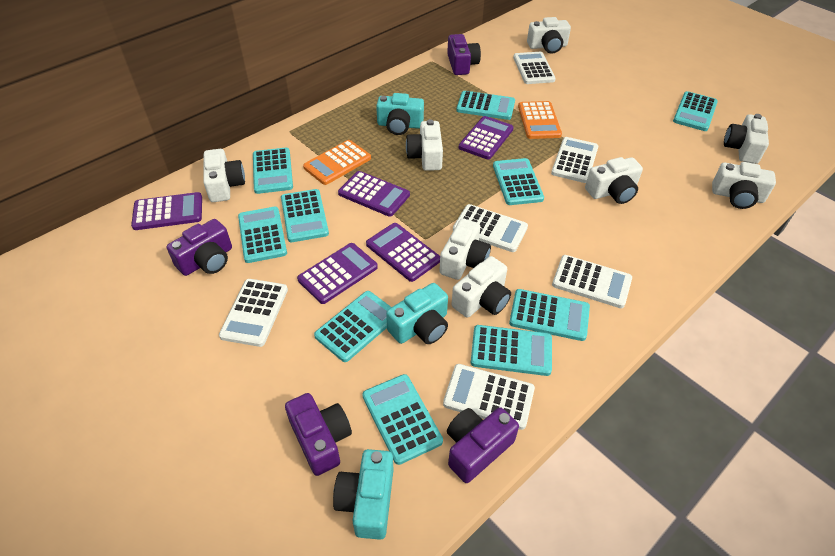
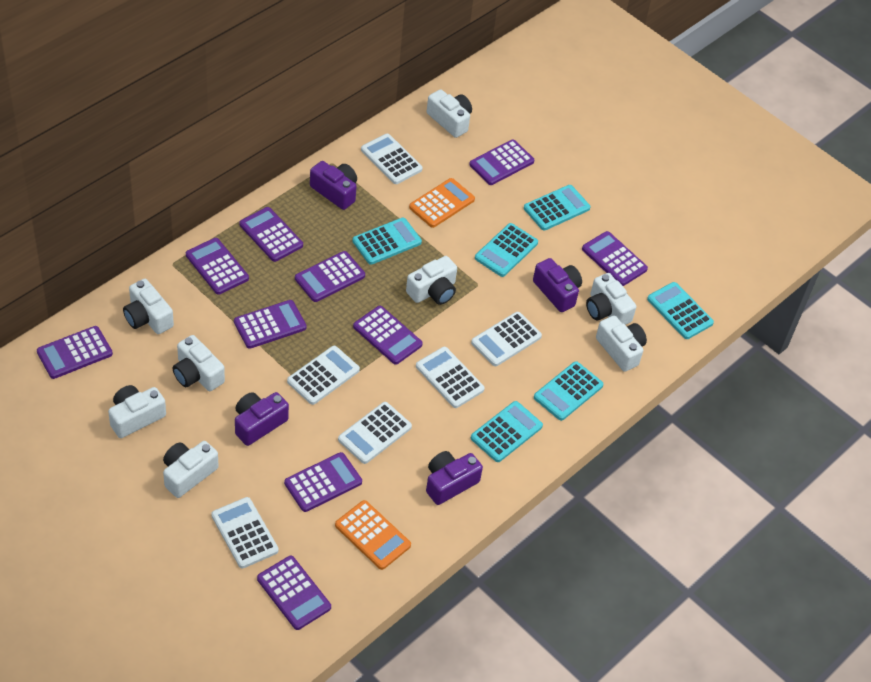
purple calculator: 5 -> 10
turquoise calculator: 10 -> 6
turquoise camera: 3 -> 0

